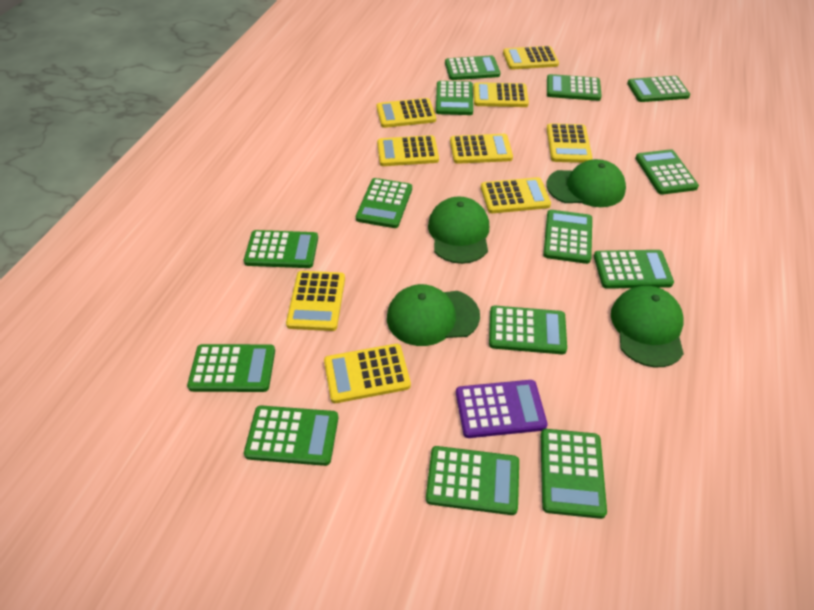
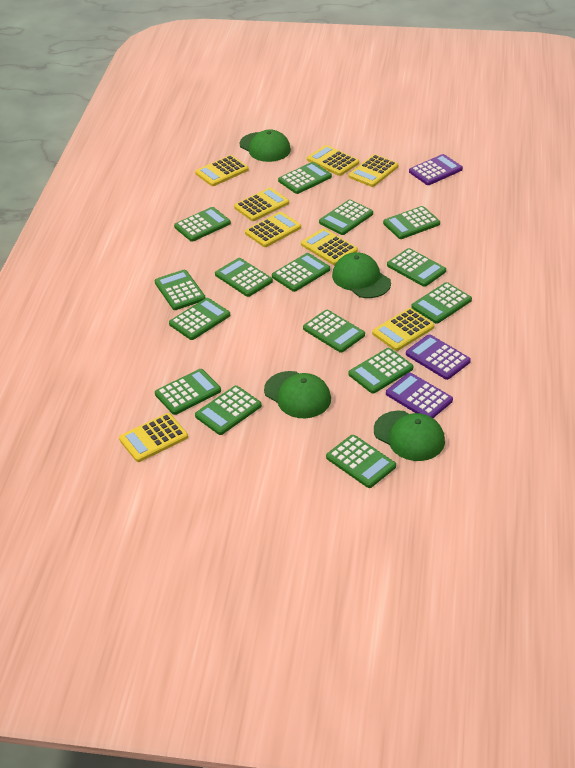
green calculator: 14 -> 15
purple calculator: 1 -> 3
yellow calculator: 9 -> 8

